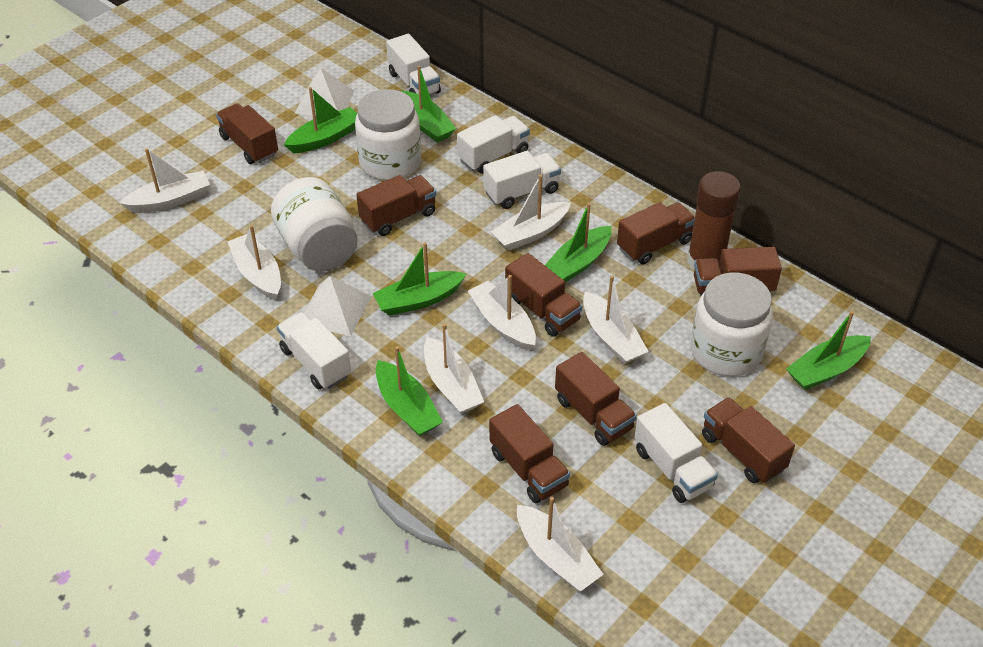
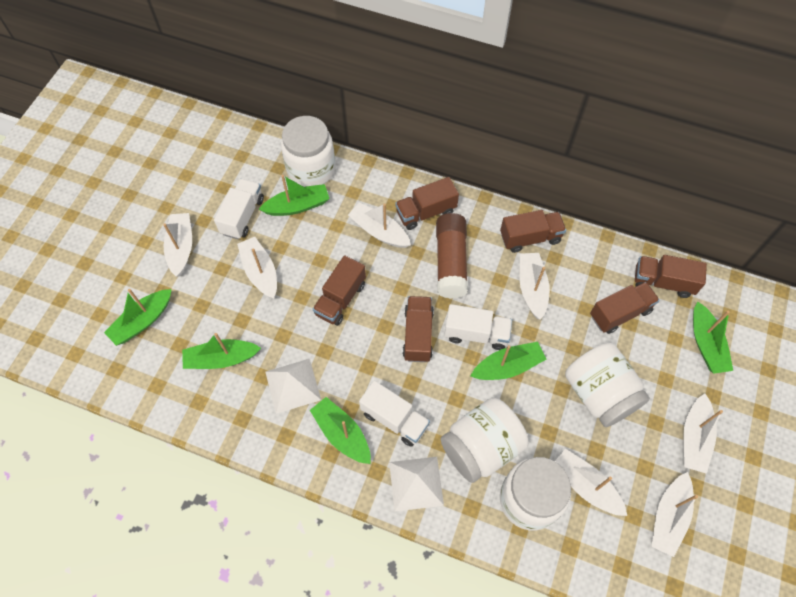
brown truck: 8 -> 6
white jar: 3 -> 4
white truck: 5 -> 3

